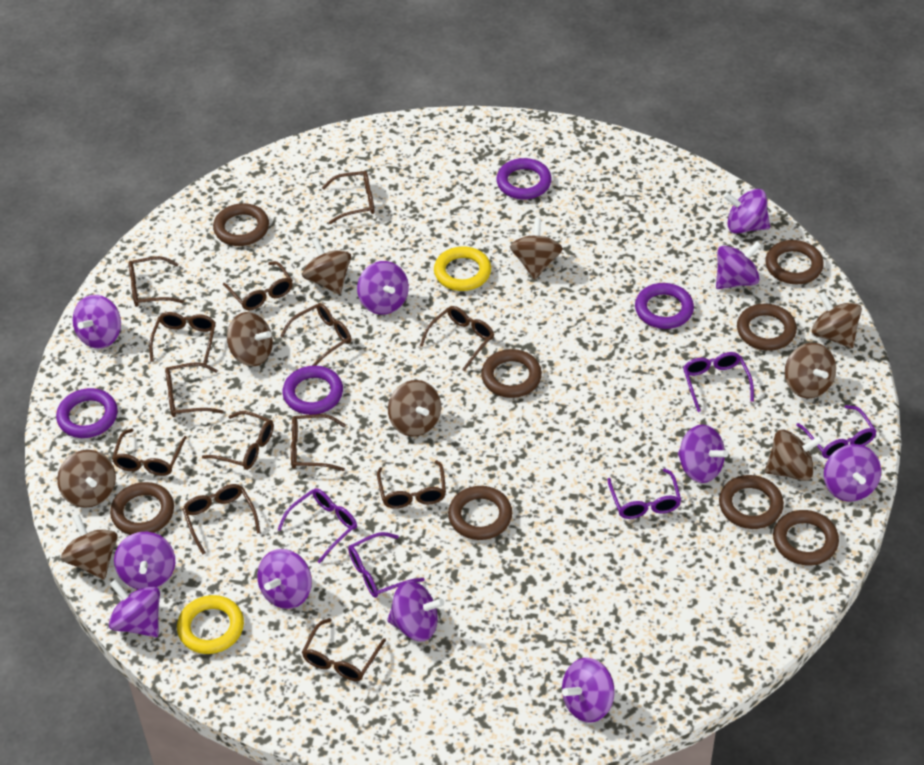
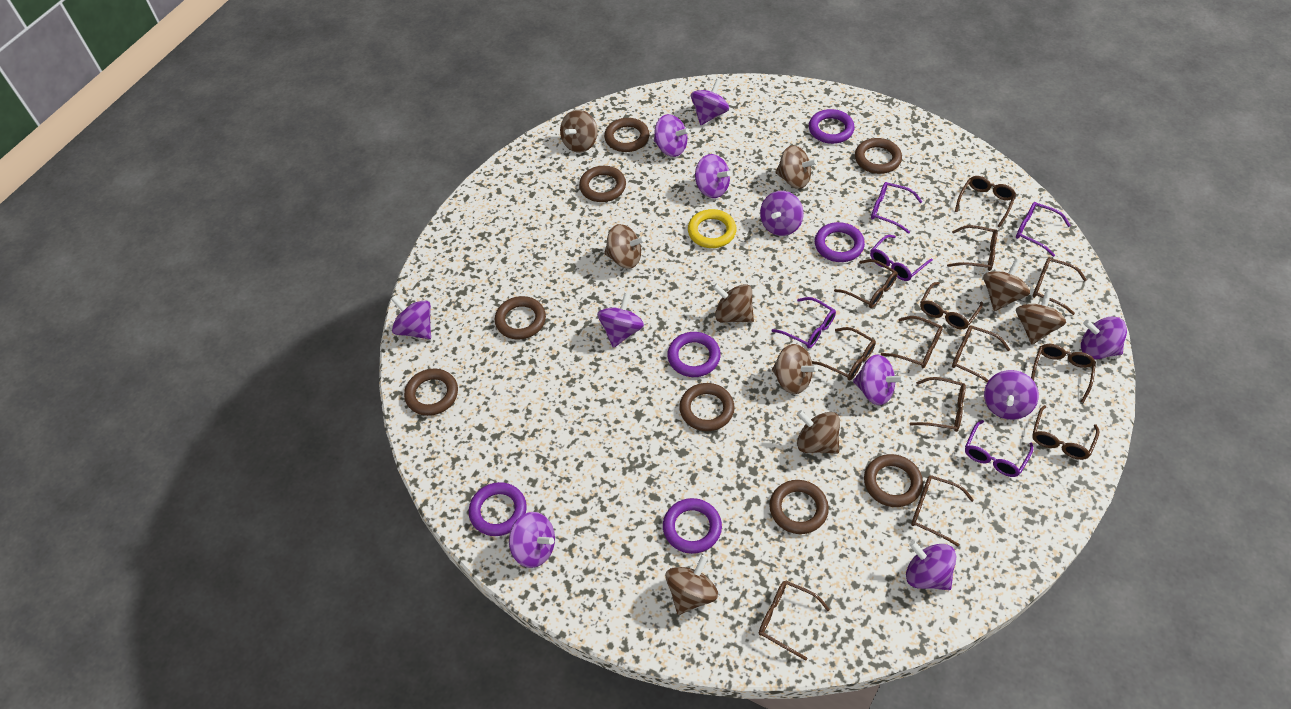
purple ring: 4 -> 5
yellow ring: 2 -> 1

